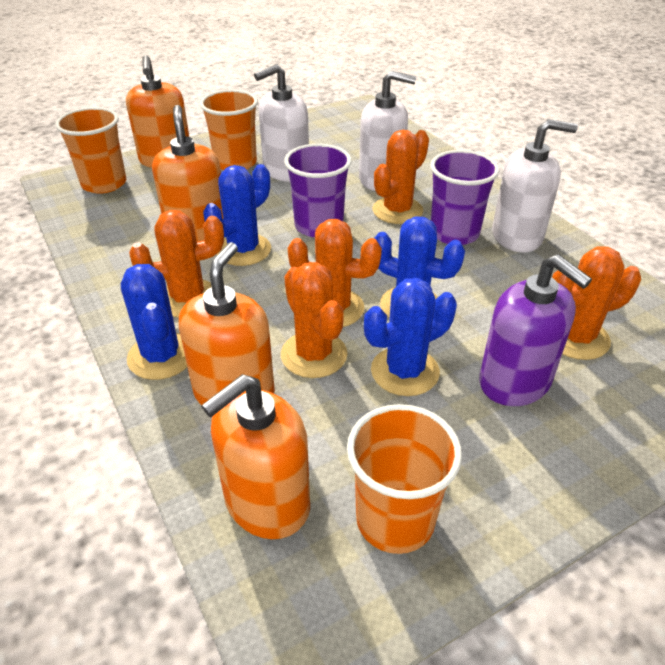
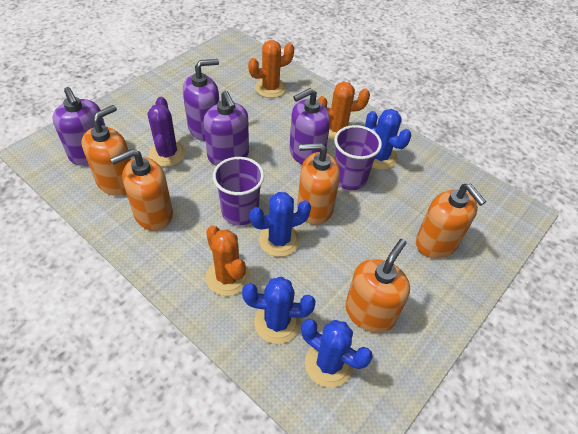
orange cactus: 5 -> 3
orange cup: 3 -> 0
orange soap dispenser: 4 -> 5
purple cactus: 0 -> 1
purple soap dispenser: 1 -> 4
white soap dispenser: 3 -> 0

